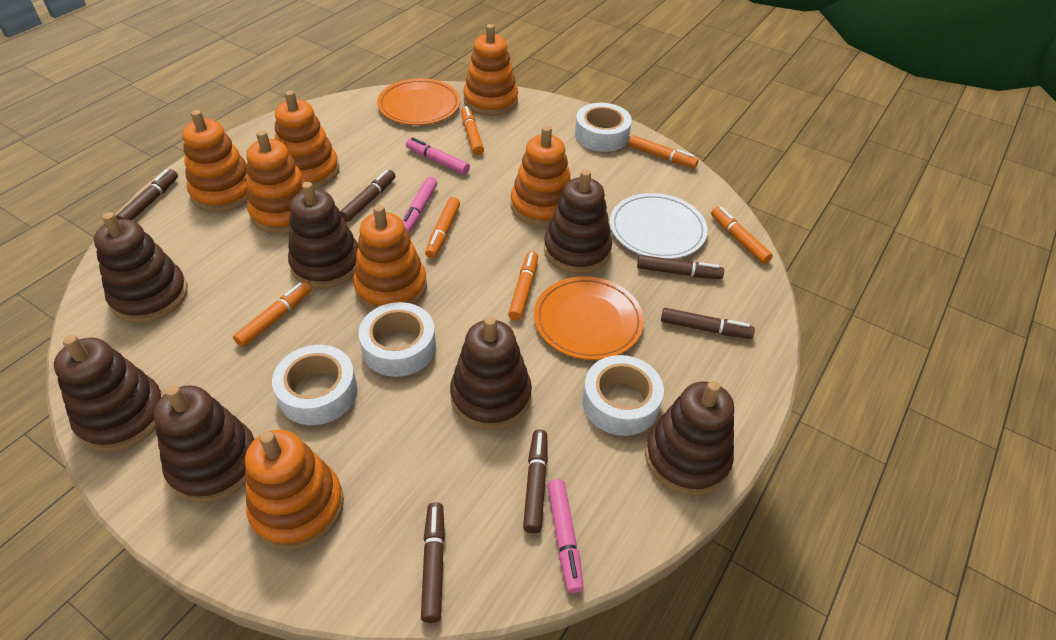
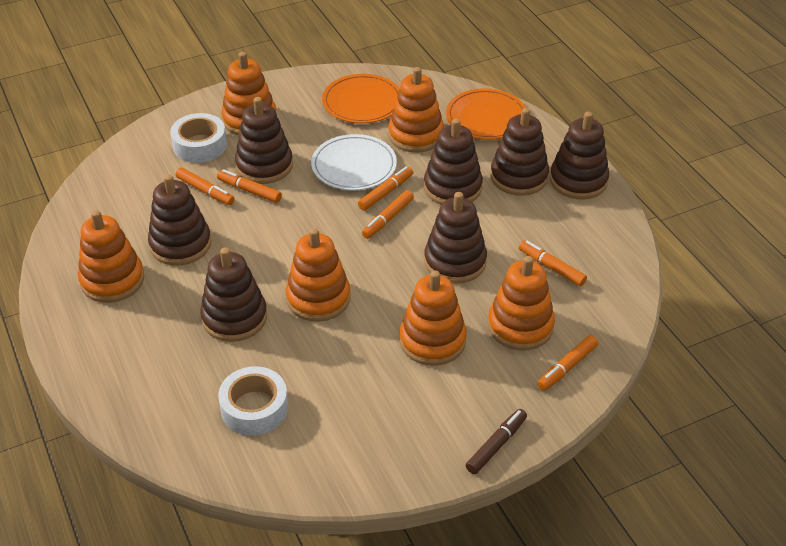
brown marker: 6 -> 1
orange stacking toy: 7 -> 6
pink marker: 3 -> 0
white tape: 4 -> 2

